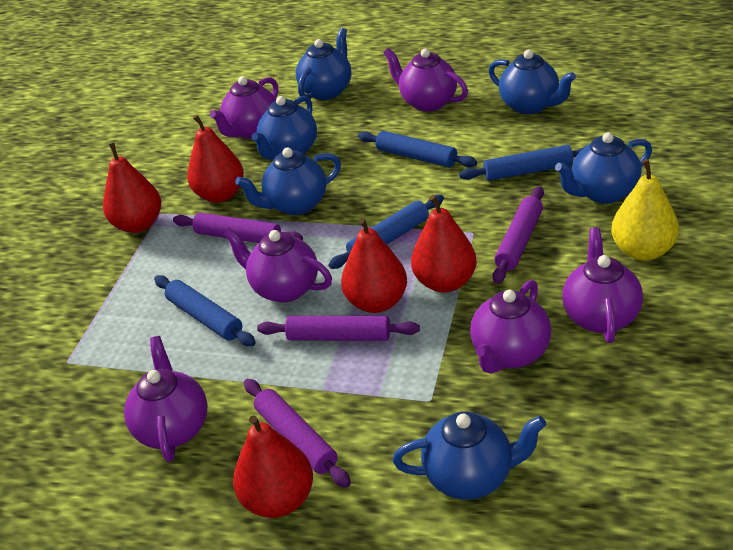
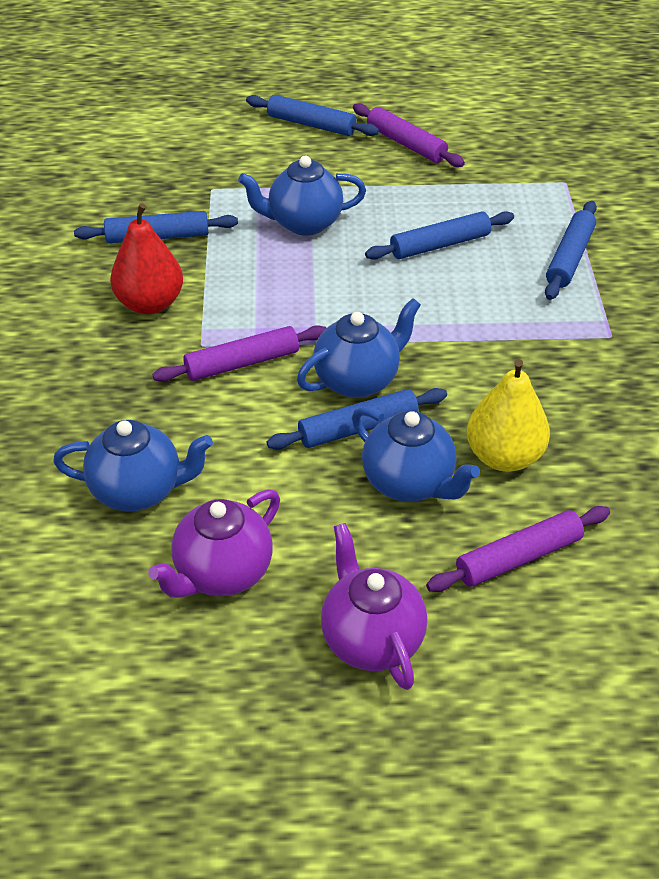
blue rolling pin: 4 -> 5
blue teapot: 6 -> 4
purple rolling pin: 4 -> 3
purple teapot: 6 -> 2
red pear: 5 -> 1

